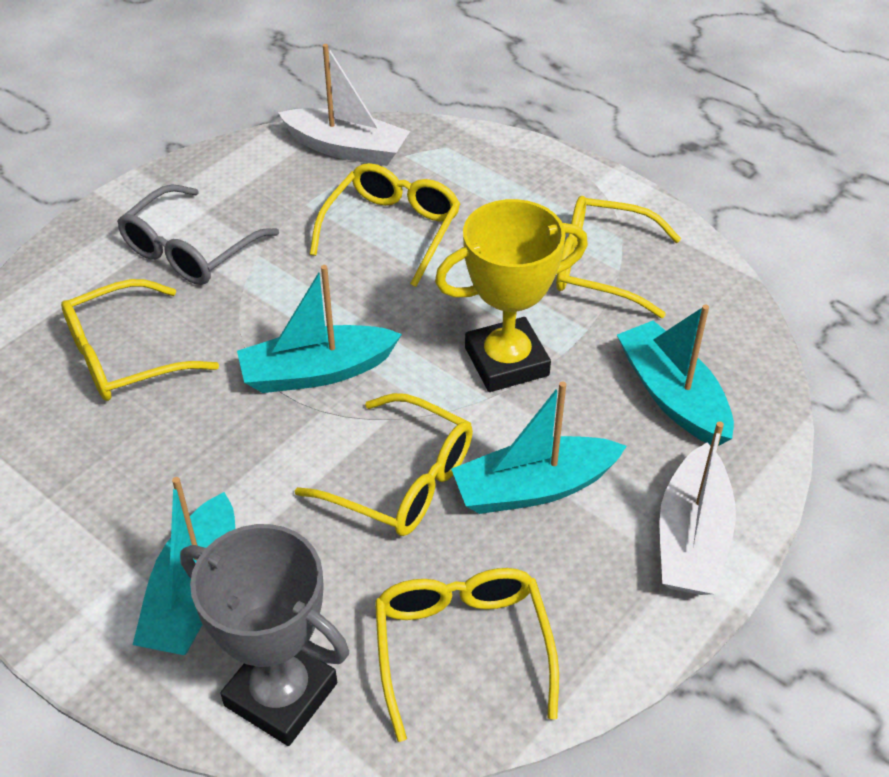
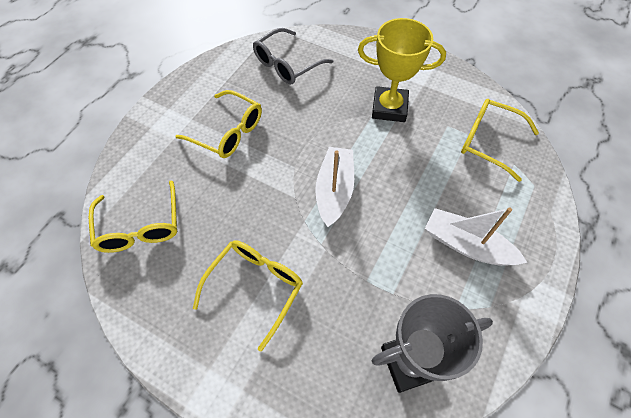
turquoise boat: 4 -> 0
yellow glasses: 5 -> 4

